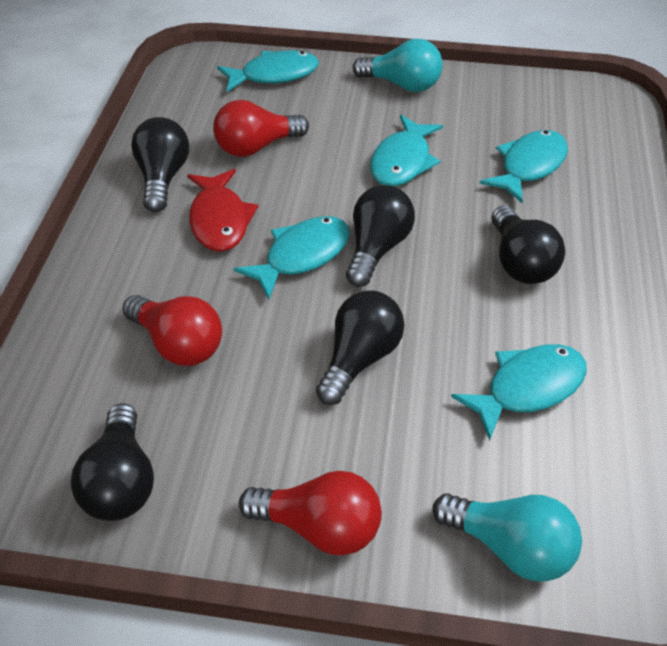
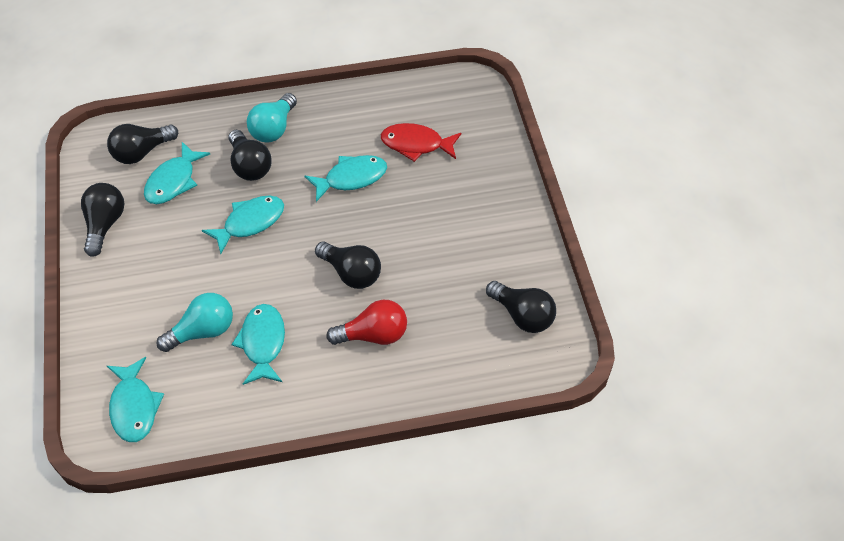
red light bulb: 3 -> 1

